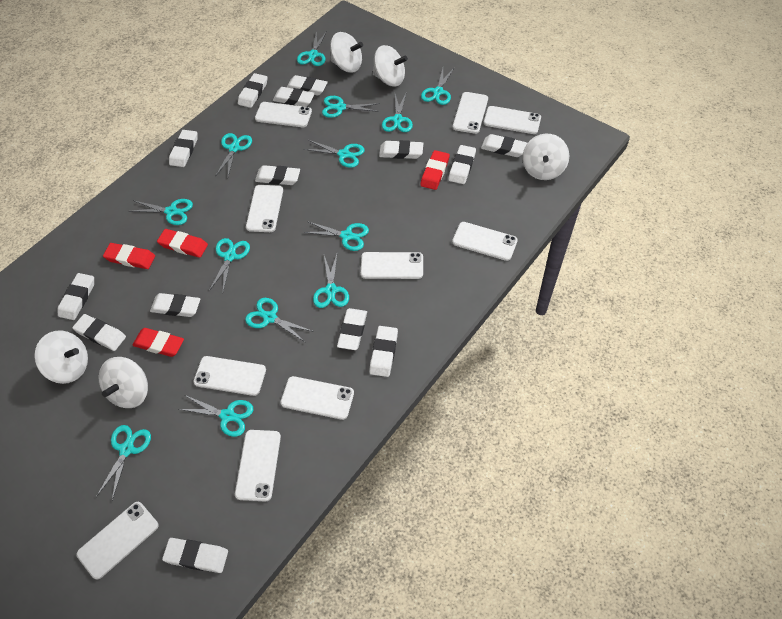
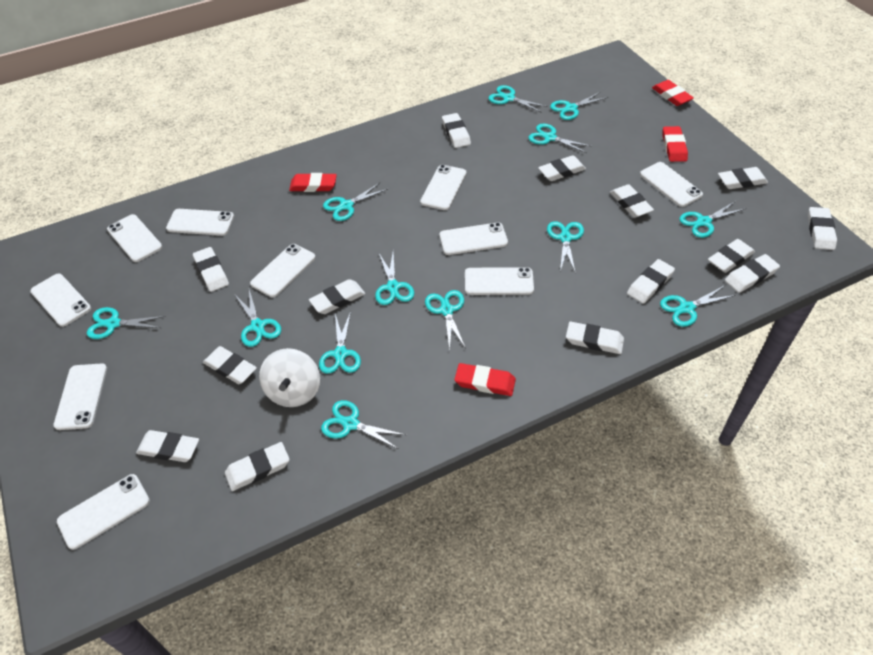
white spinning top: 5 -> 1

